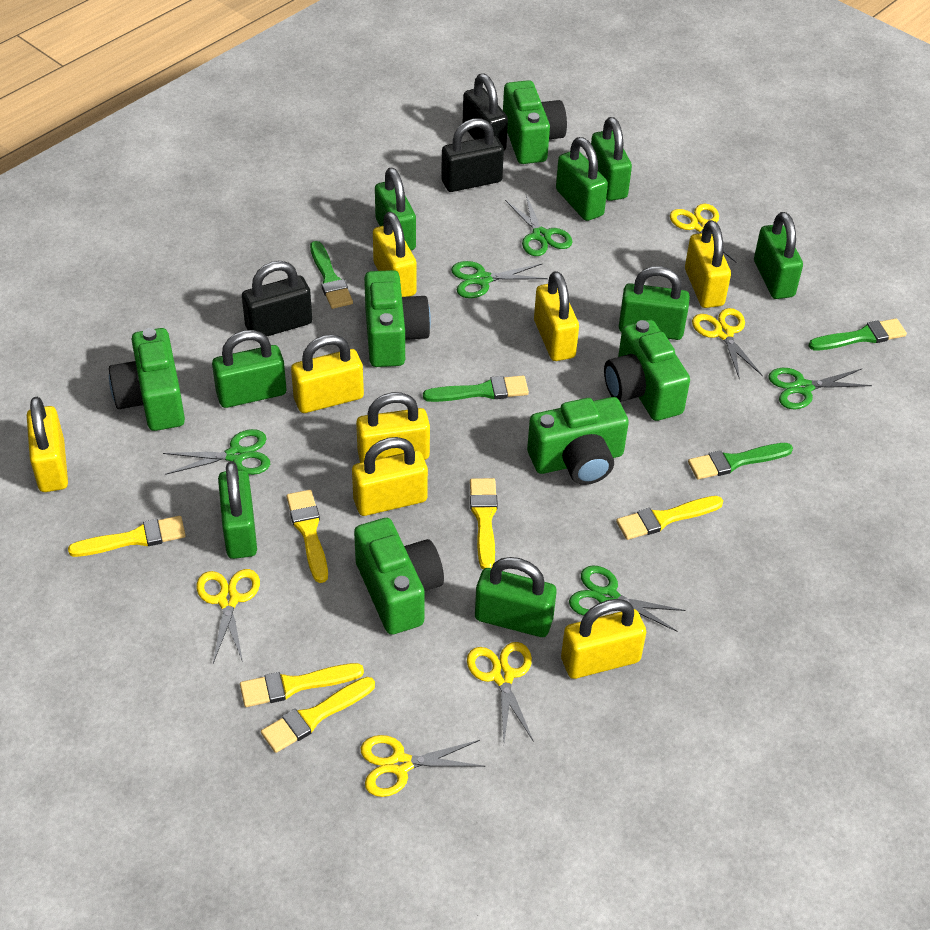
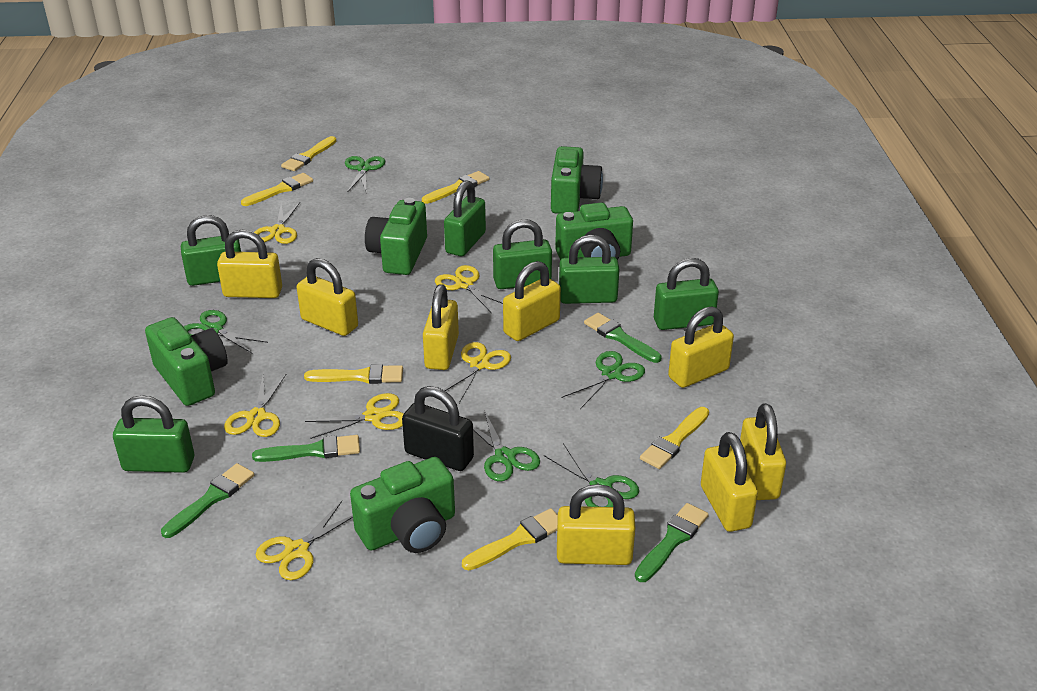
black padlock: 3 -> 1
green camera: 6 -> 5
green padlock: 8 -> 6
yellow scissors: 5 -> 6

